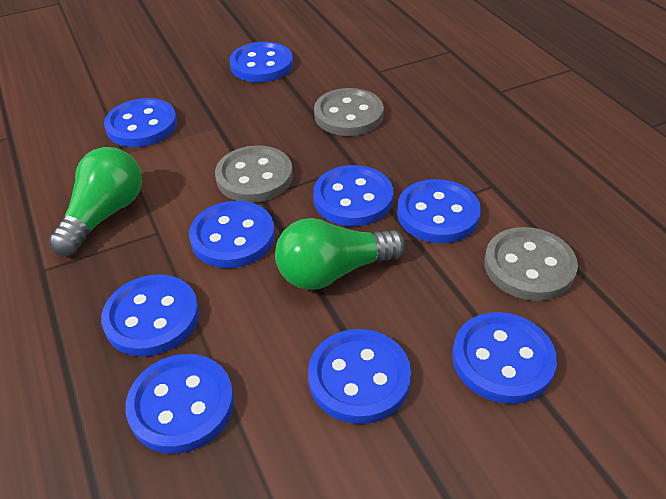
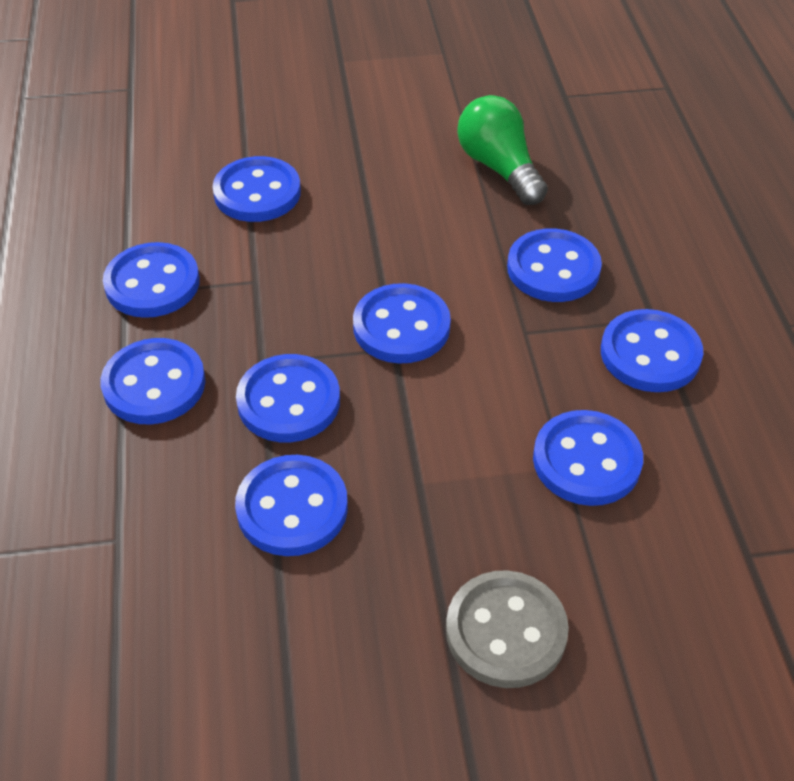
green light bulb: 2 -> 1
grey button: 3 -> 1

